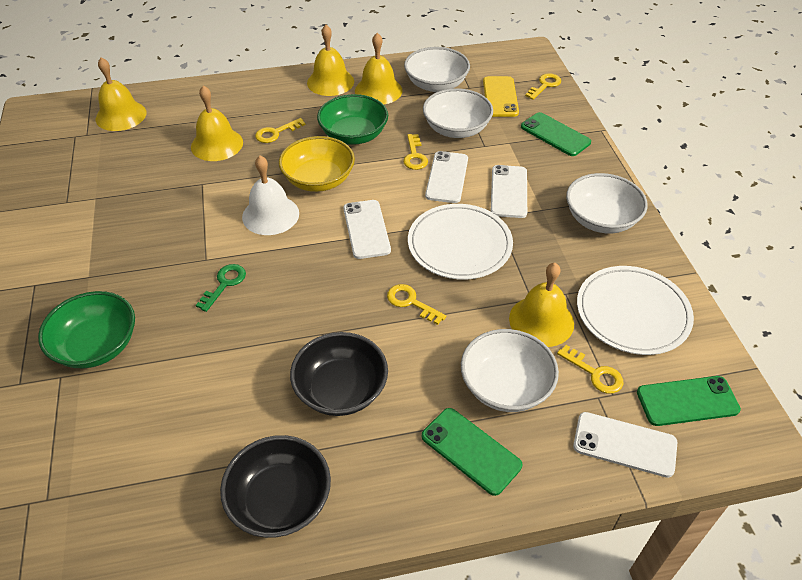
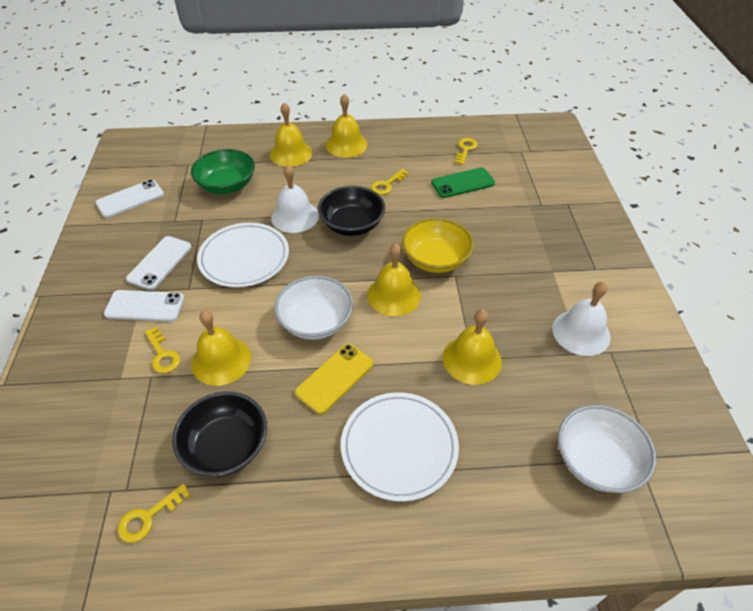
green bowl: 2 -> 1
green key: 1 -> 0
green phone: 3 -> 1
white bell: 1 -> 2
white bowl: 4 -> 2
white phone: 4 -> 3
yellow key: 5 -> 4

